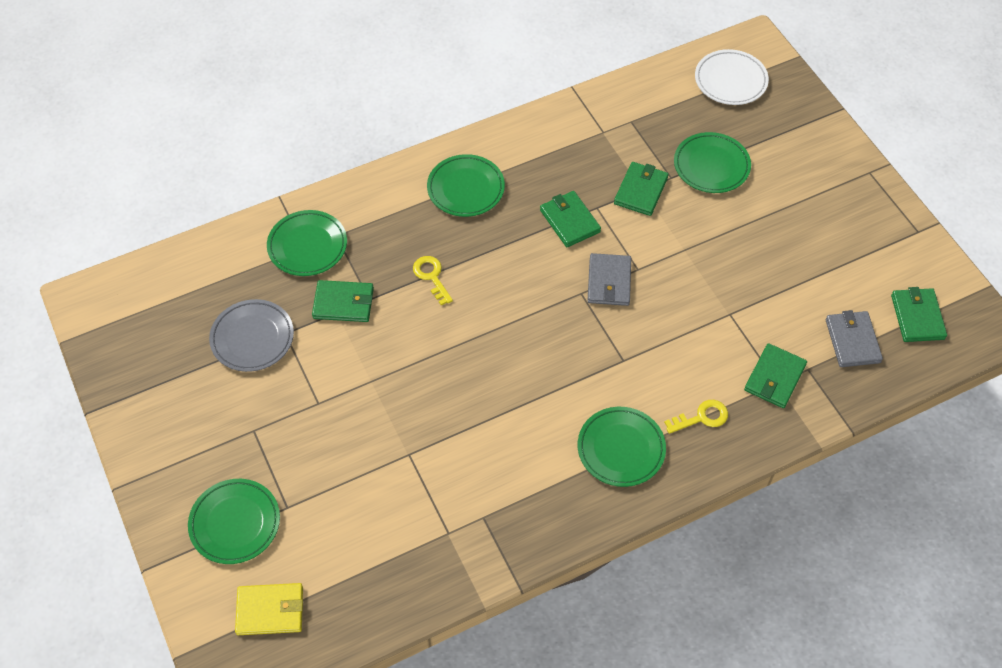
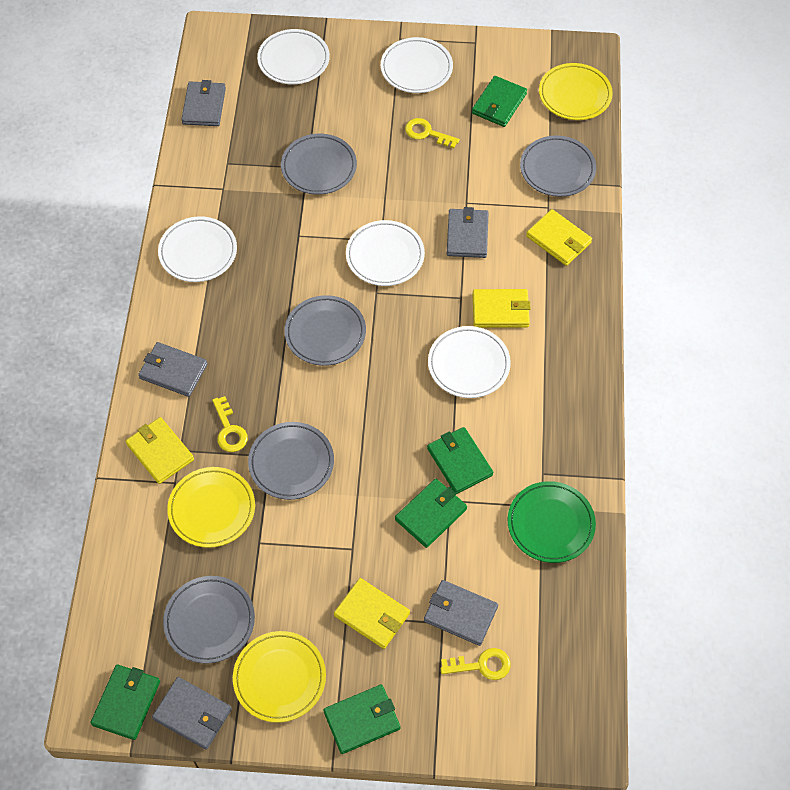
green plate: 5 -> 1
grey plate: 1 -> 5
grey wallet: 2 -> 5
white plate: 1 -> 5
yellow key: 2 -> 3
yellow plate: 0 -> 3
yellow wallet: 1 -> 4

